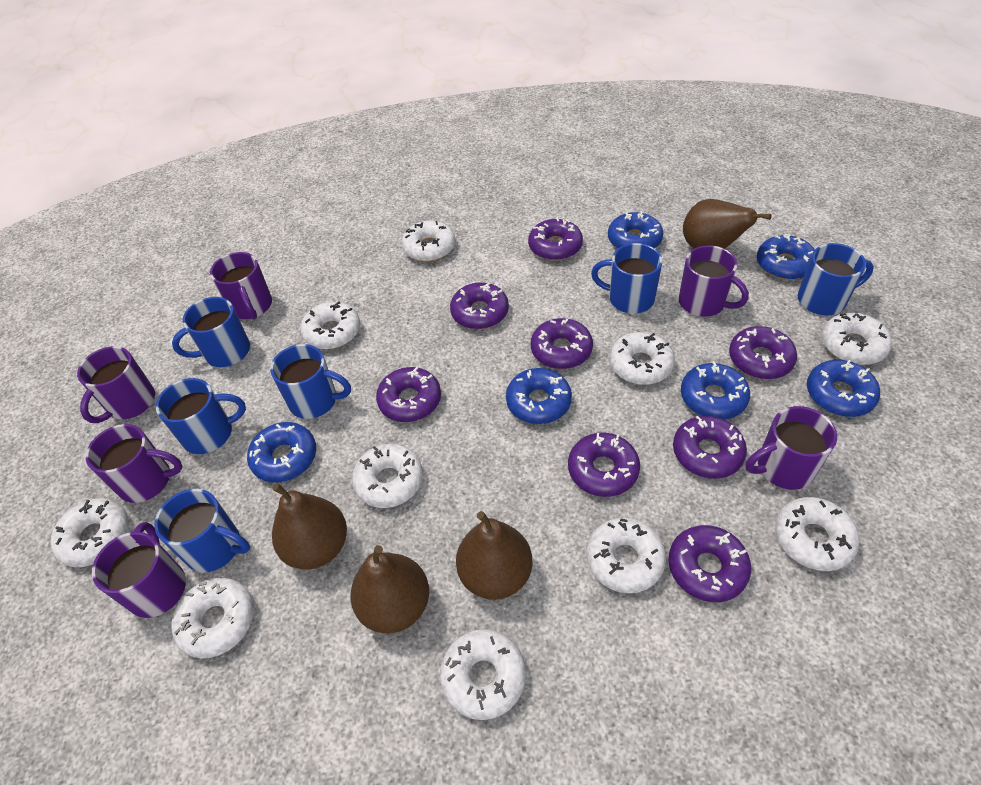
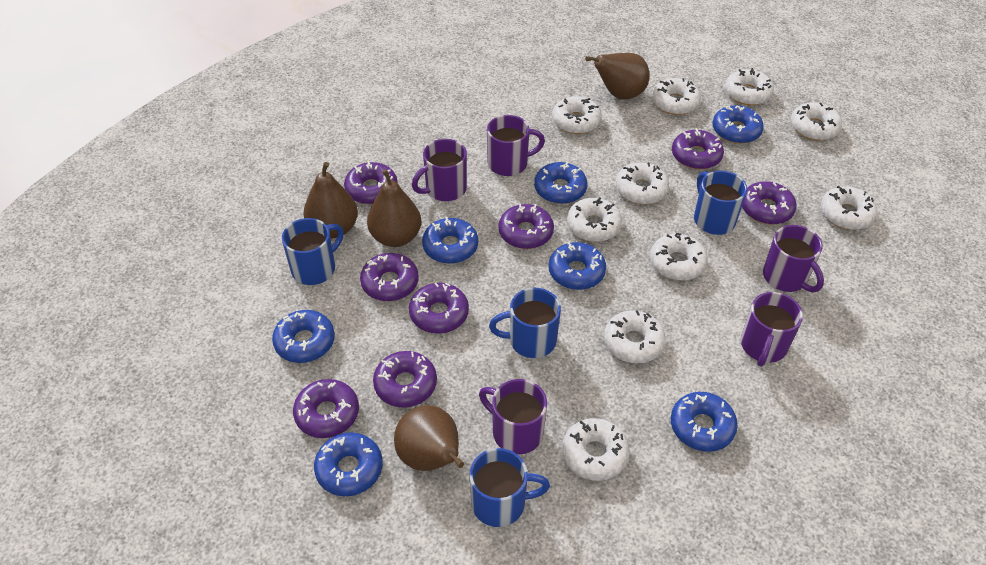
blue donut: 6 -> 7
blue mug: 6 -> 4
purple mug: 6 -> 5

